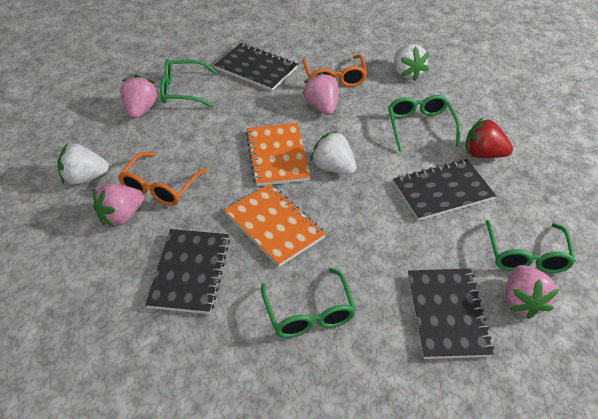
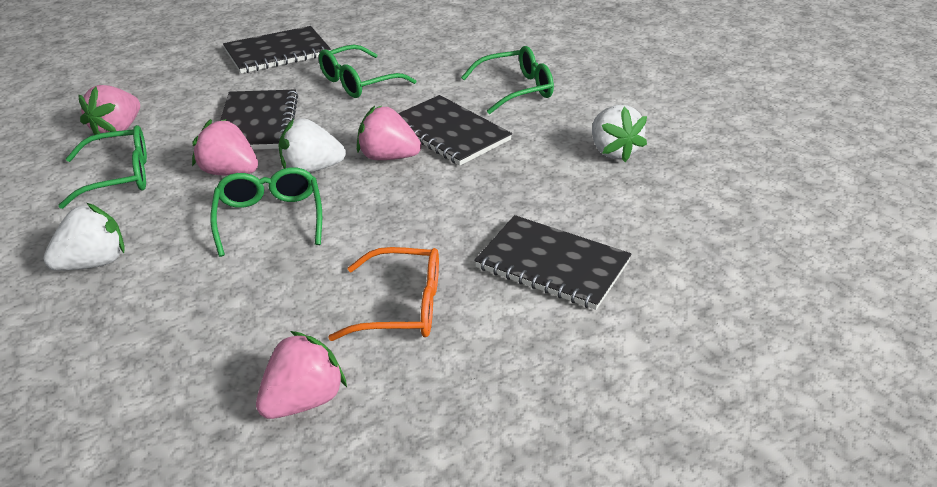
orange glasses: 2 -> 1
orange notebook: 2 -> 0
red strawberry: 1 -> 0

